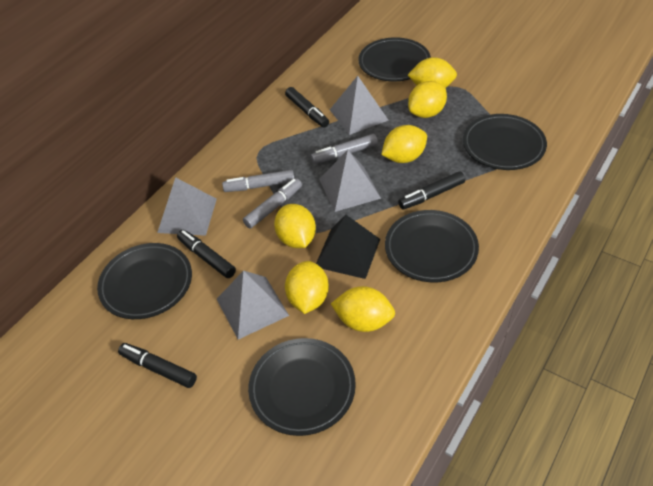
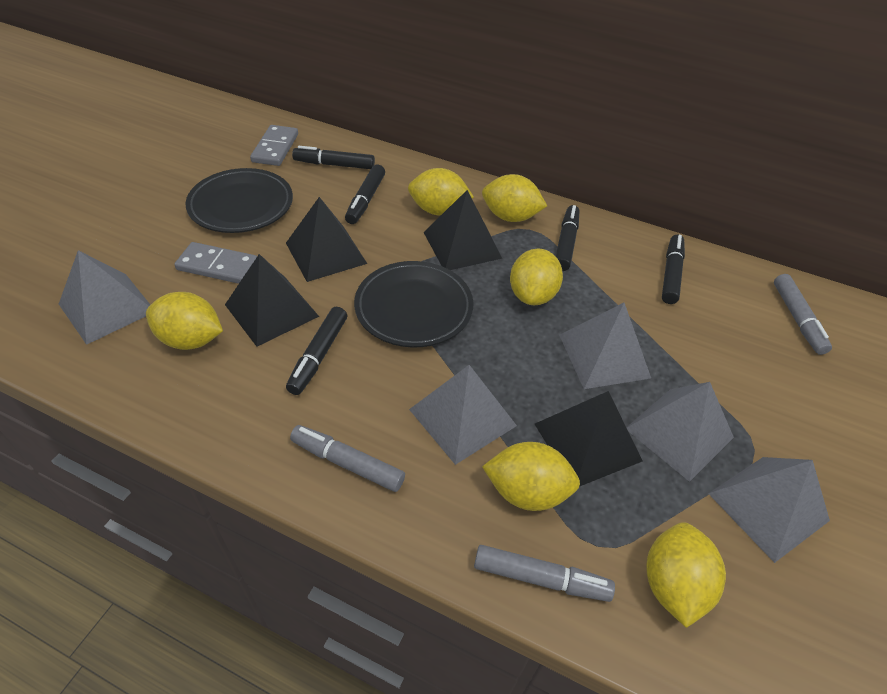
black marker: 4 -> 5
black plate: 5 -> 2
black pyramid: 1 -> 4
grey domino: 0 -> 2
grey pyramid: 4 -> 5

